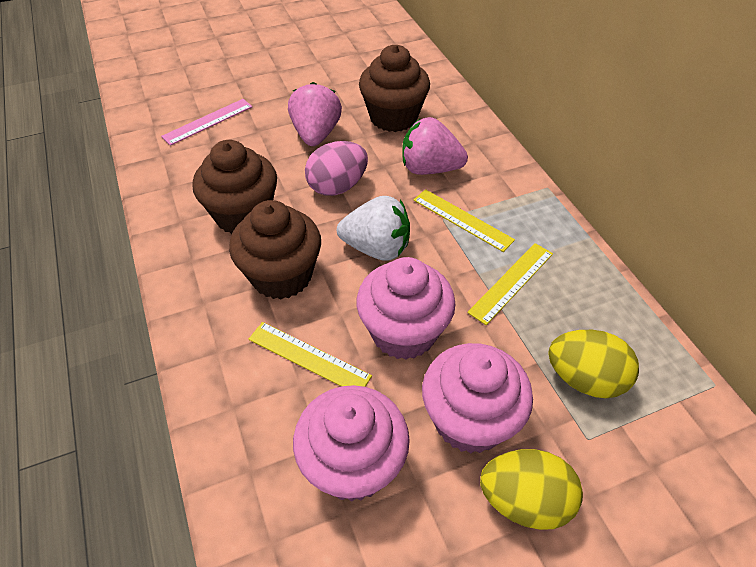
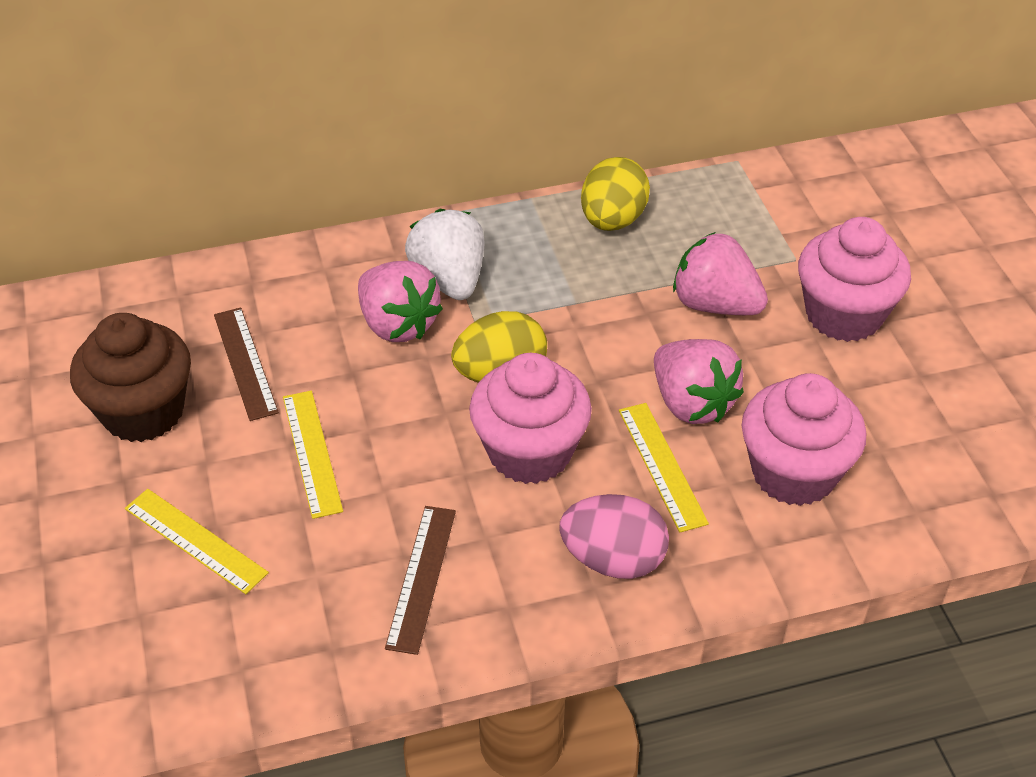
brown cupcake: 3 -> 1
brown ruler: 0 -> 2
pink ruler: 1 -> 0
pink strawberry: 2 -> 3

